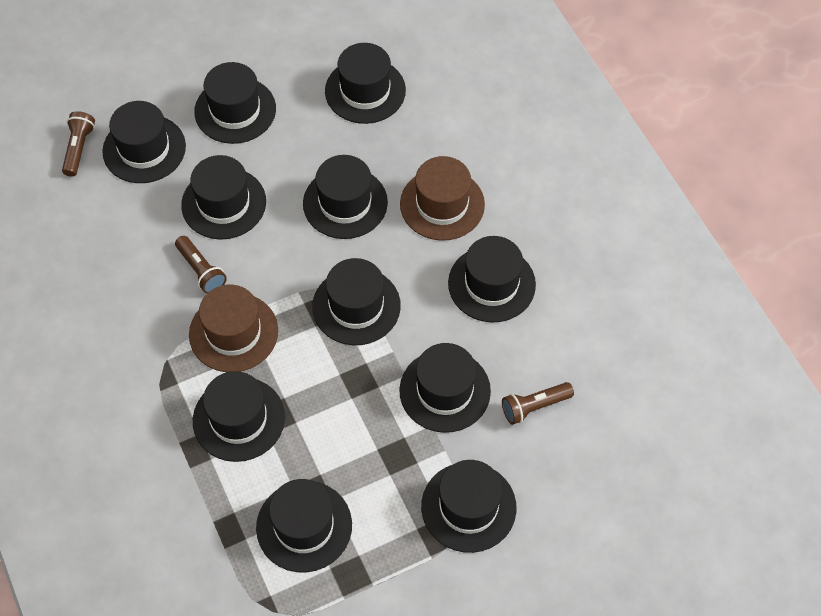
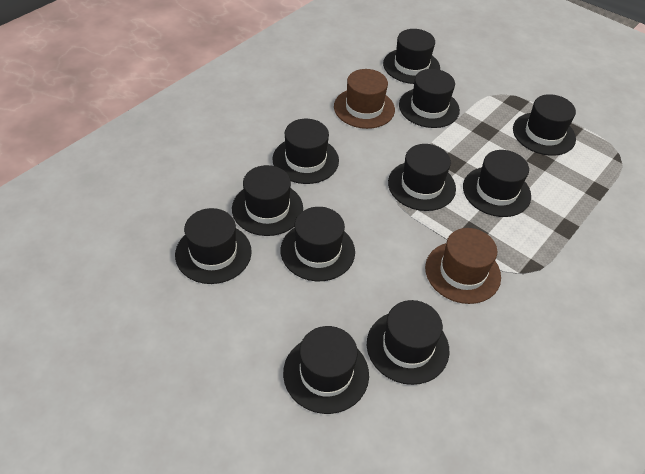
brown flashlight: 3 -> 0

